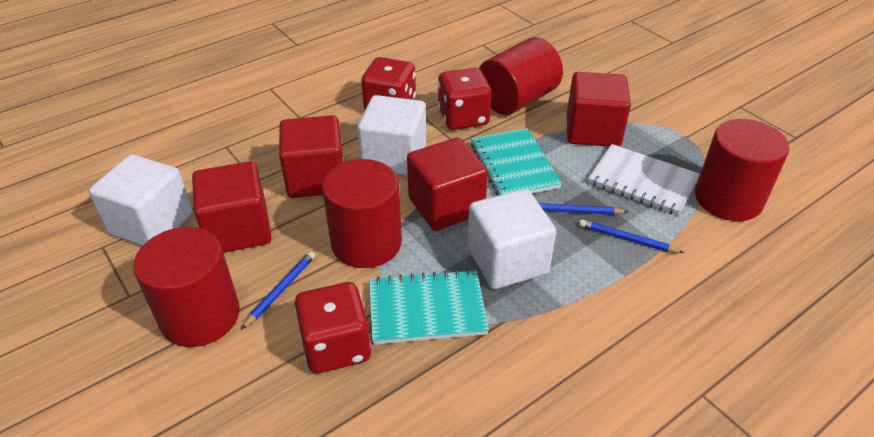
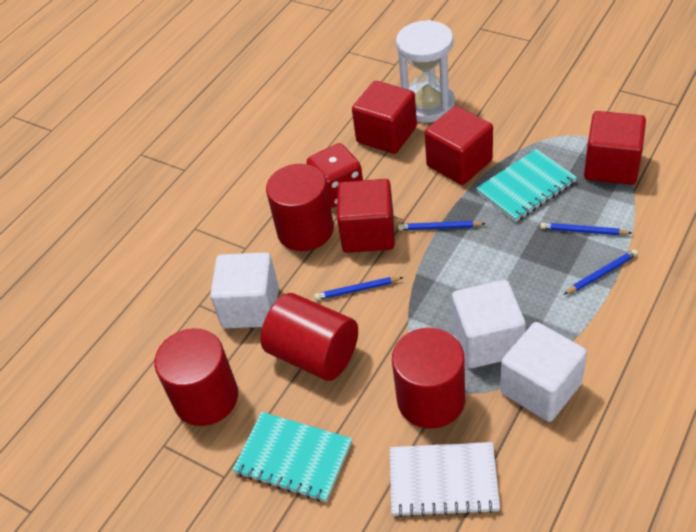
blue pencil: 3 -> 4
red dice: 3 -> 1
white hourglass: 0 -> 1

